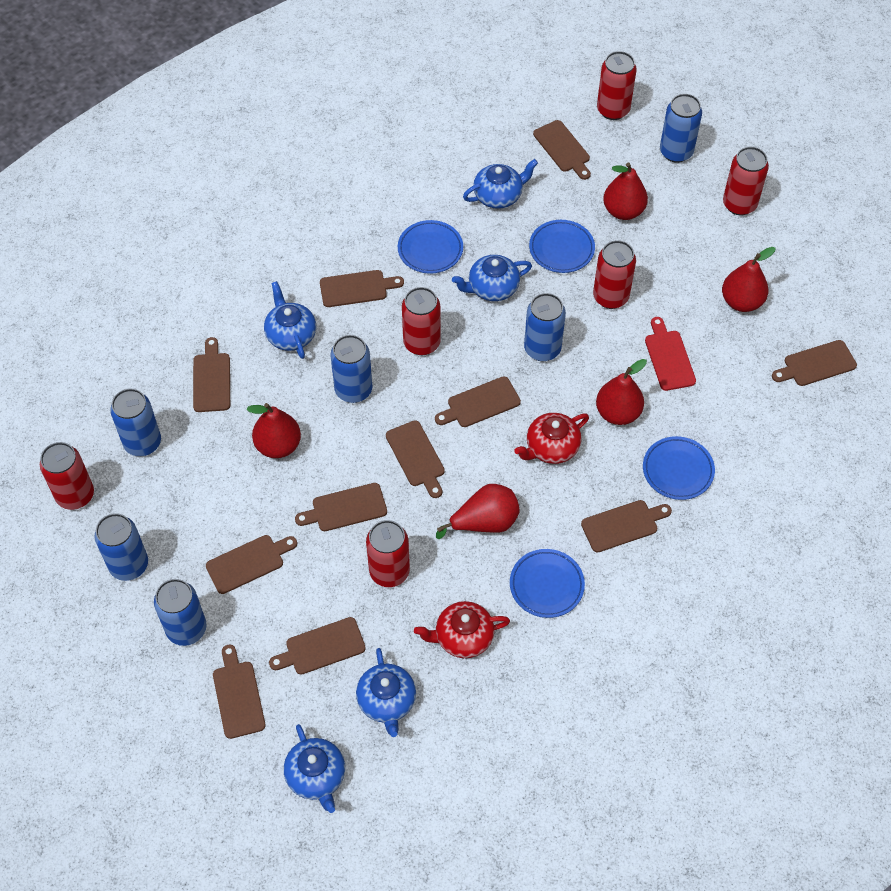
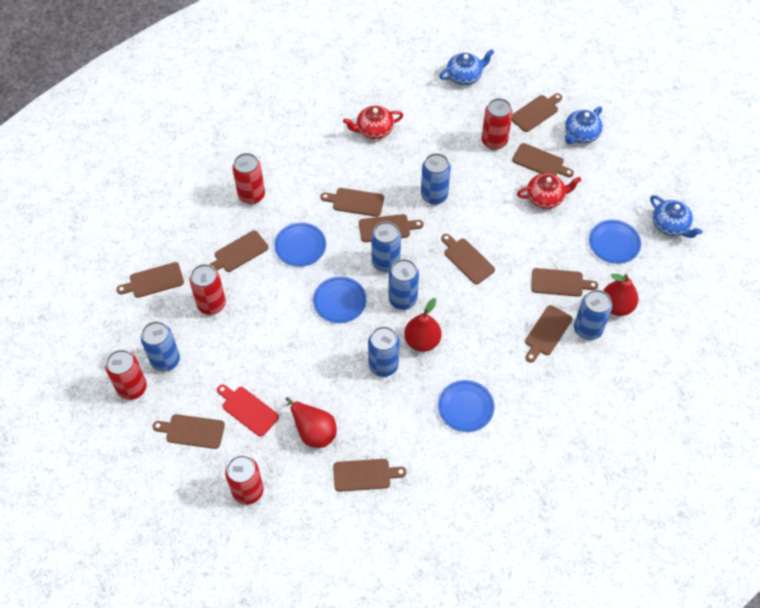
blue teapot: 5 -> 3
red can: 6 -> 5
red pear: 5 -> 3

